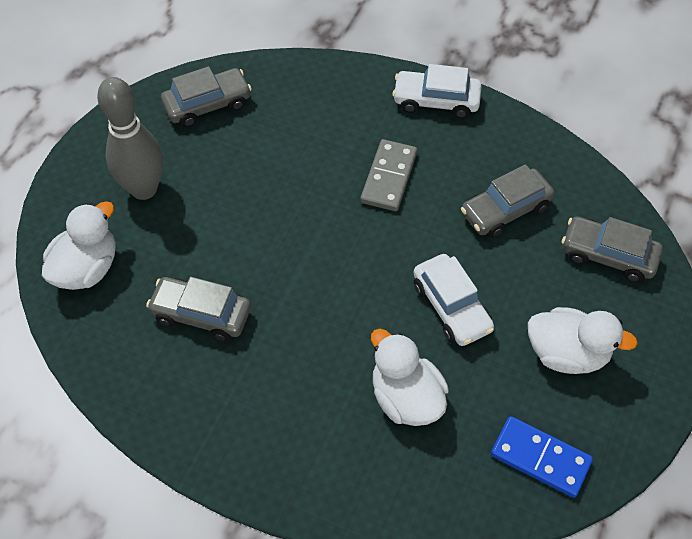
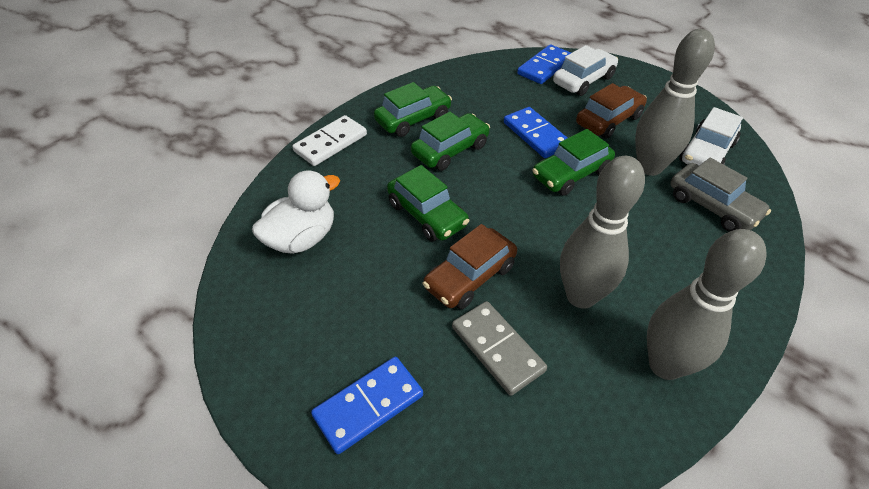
blue domino: 1 -> 3
brown car: 0 -> 2
green car: 0 -> 4
grey bowling pin: 1 -> 3
grey car: 4 -> 1
white domino: 0 -> 1
white duck: 3 -> 1

